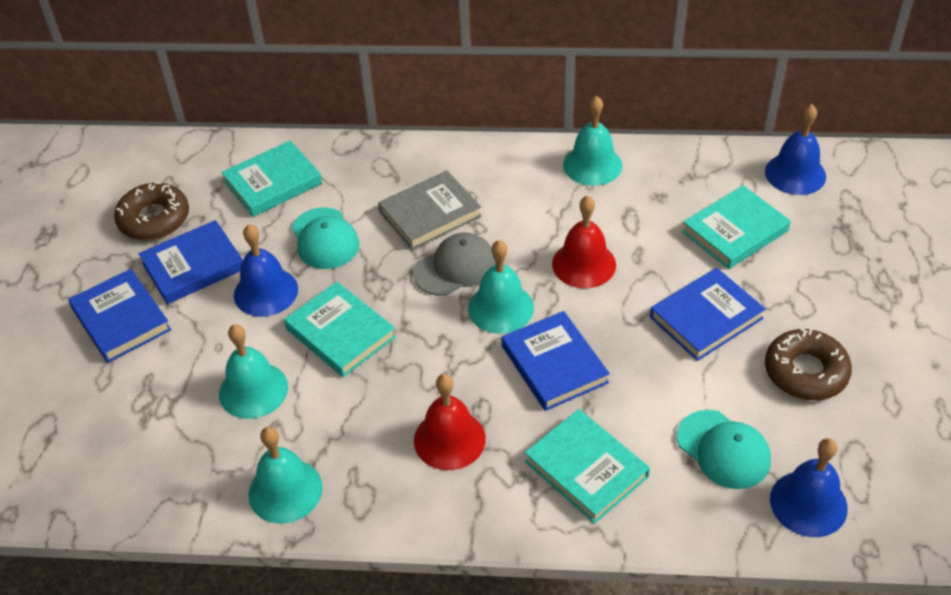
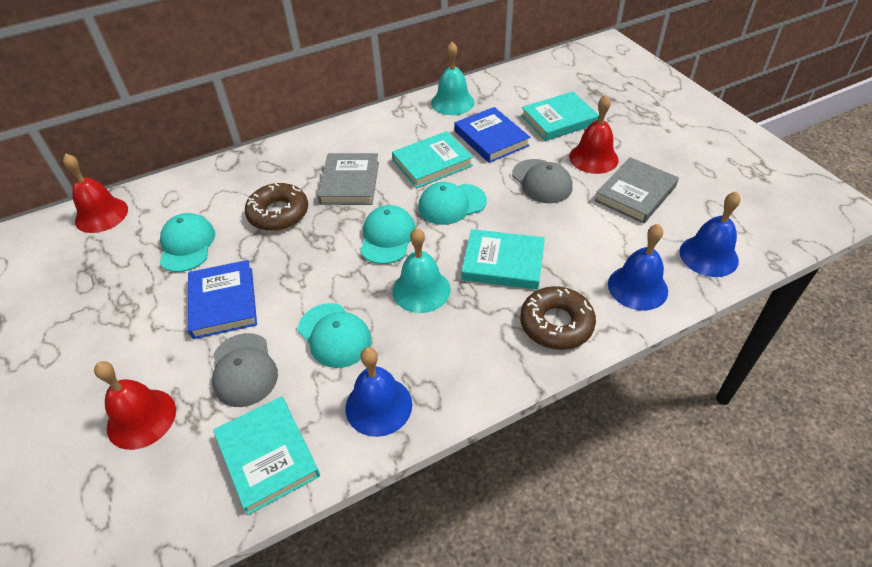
blue book: 4 -> 2
grey book: 1 -> 2
grey cap: 1 -> 2
red bell: 2 -> 3
turquoise bell: 4 -> 2
turquoise cap: 2 -> 4

